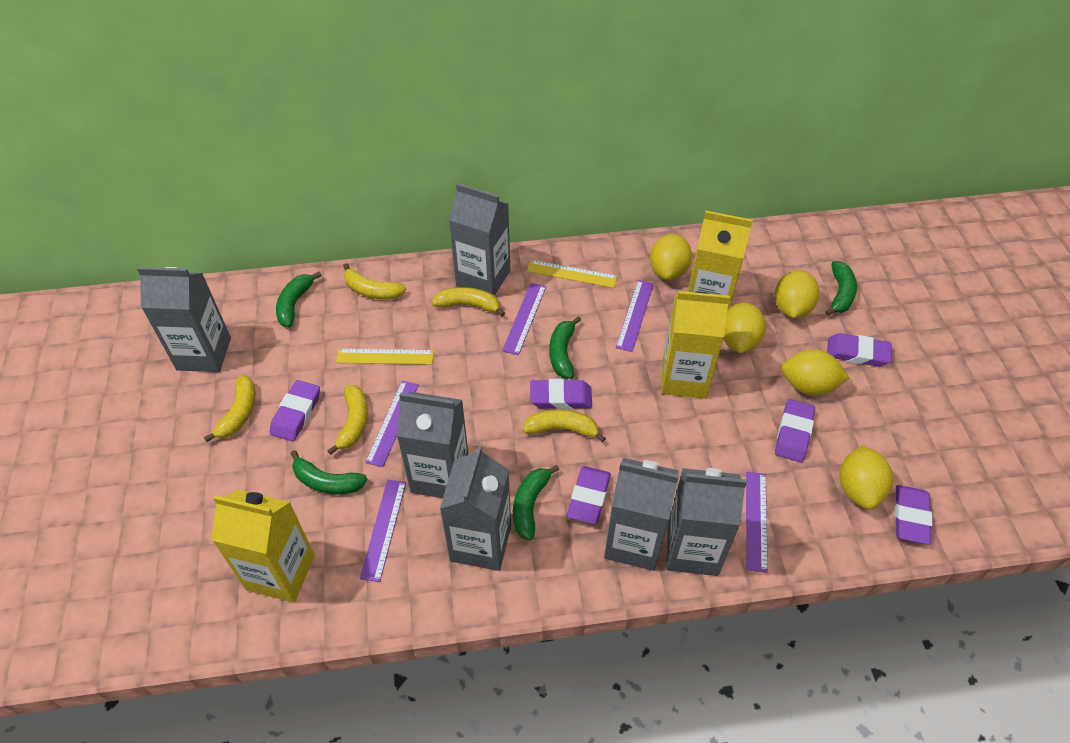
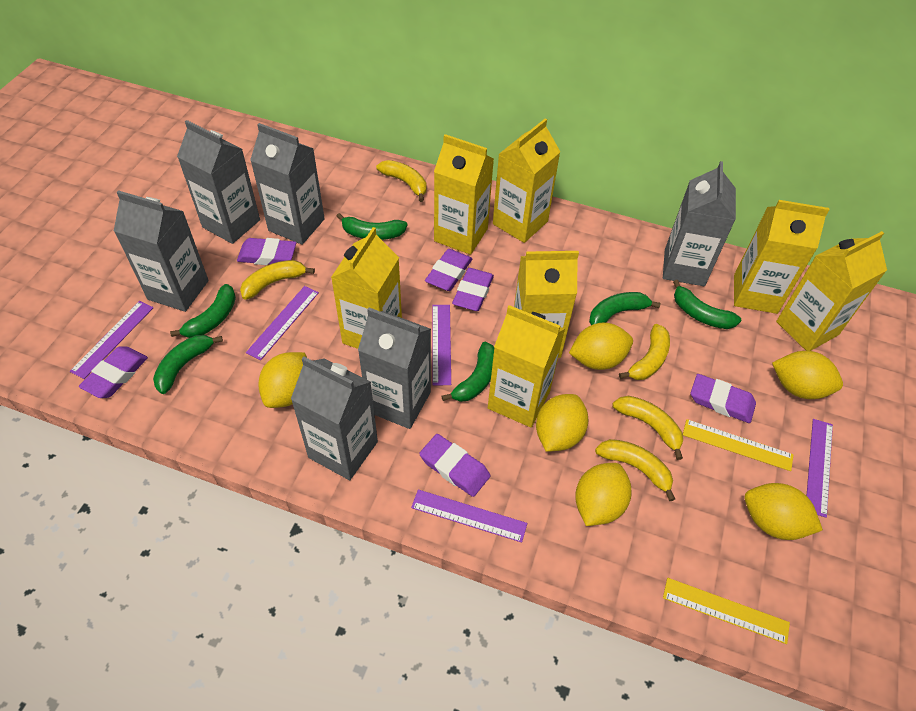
green banana: 5 -> 6
yellow carton: 3 -> 7
yellow lemon: 5 -> 6

